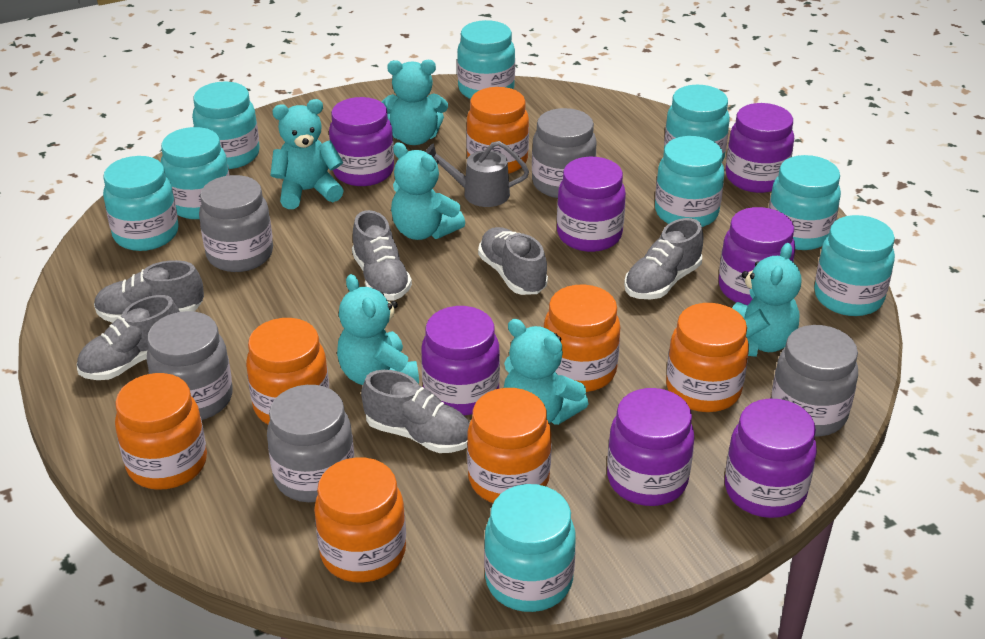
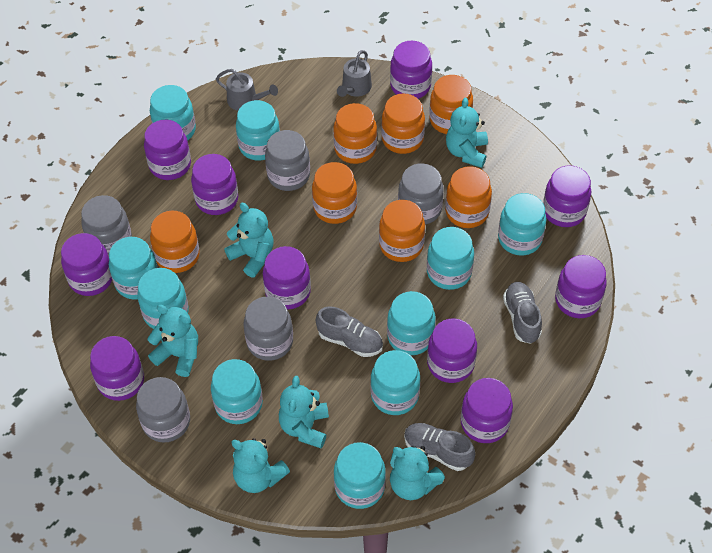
grey shoe: 6 -> 3
grey watering can: 1 -> 2
purple jar: 7 -> 10
turquoise jar: 9 -> 10

